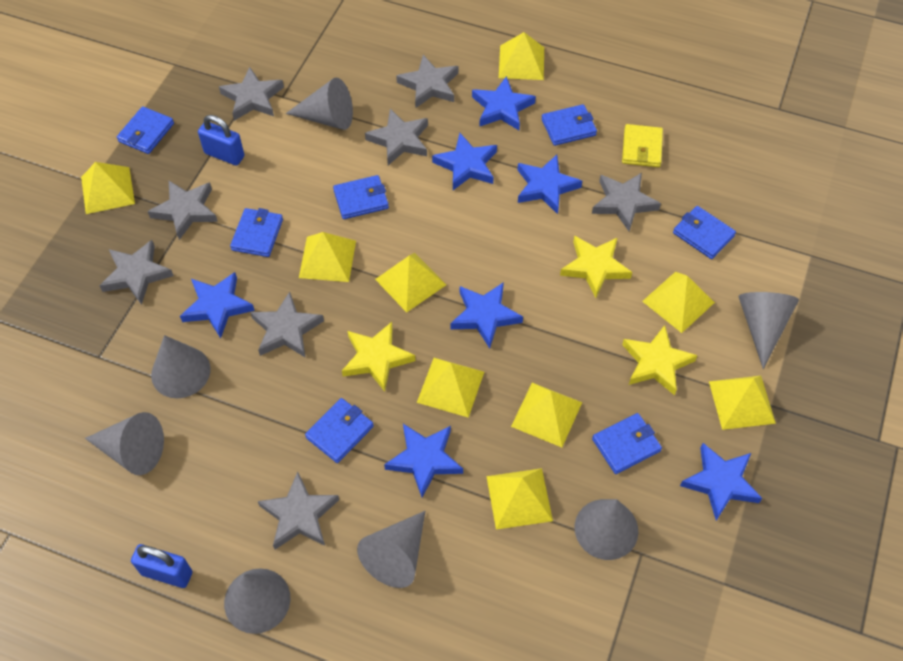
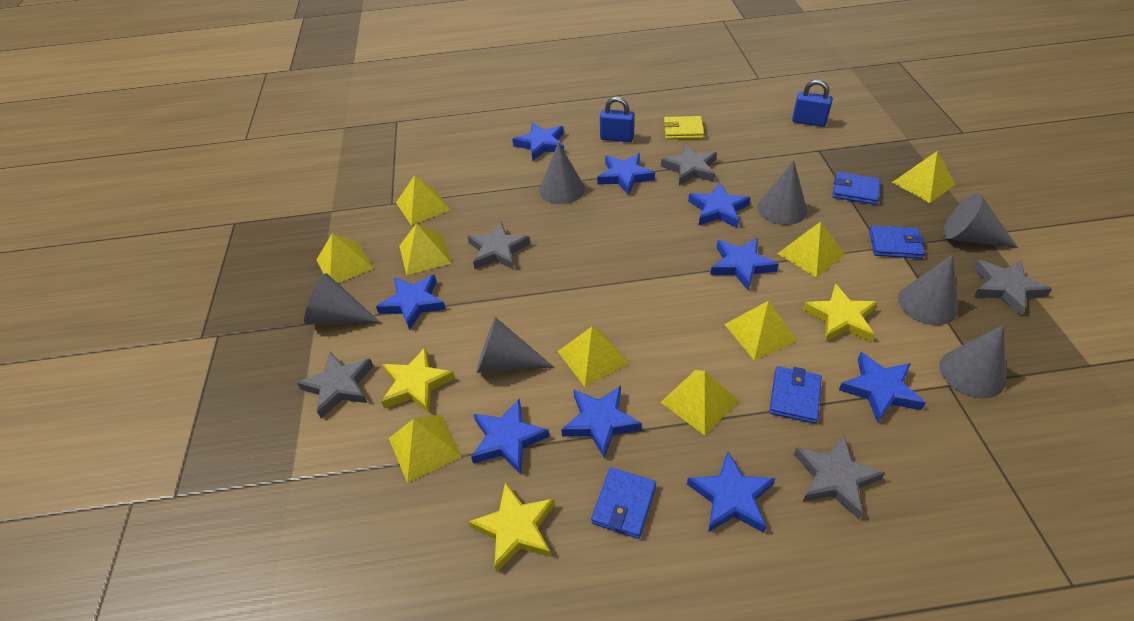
blue star: 7 -> 9
blue wallet: 7 -> 4
grey star: 8 -> 5

